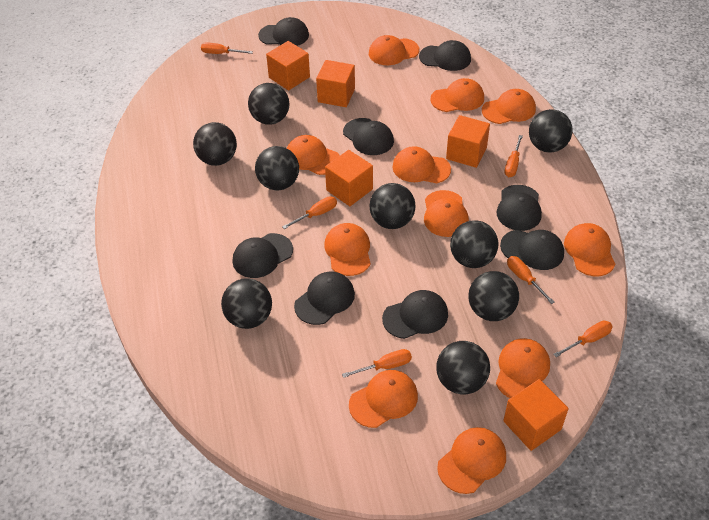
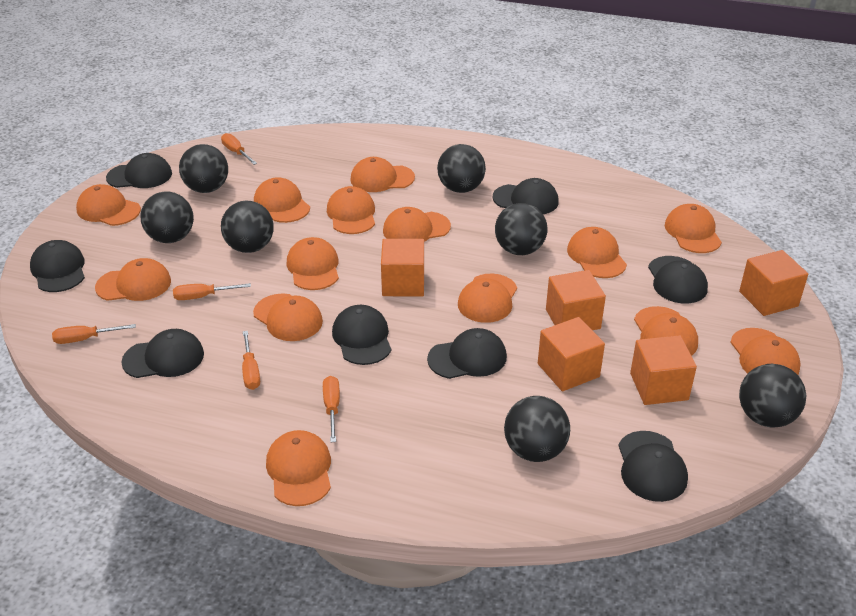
black ball: 9 -> 7
orange cap: 11 -> 14
orange screwdriver: 6 -> 5

